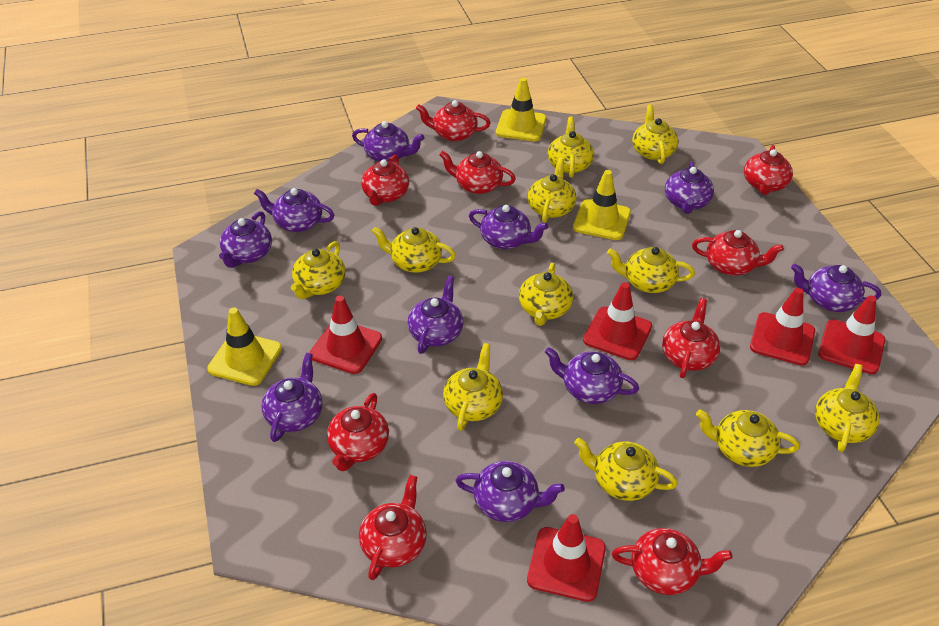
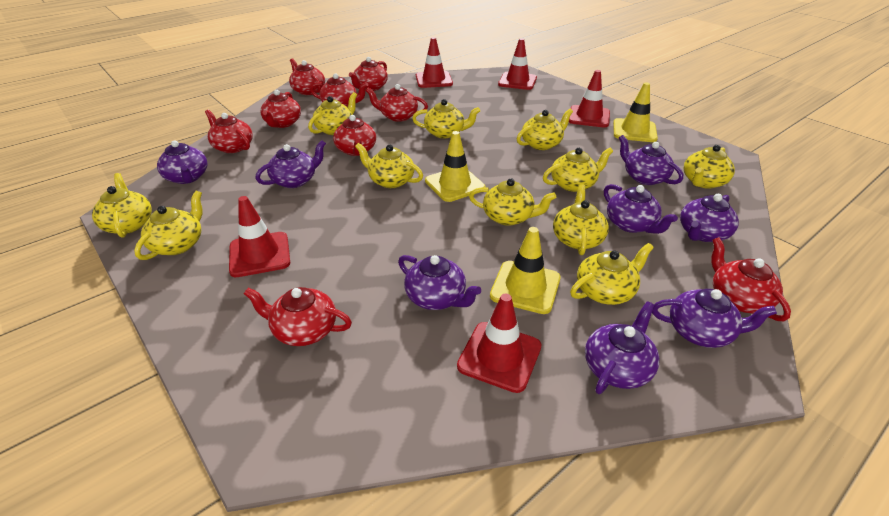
purple teapot: 10 -> 8

